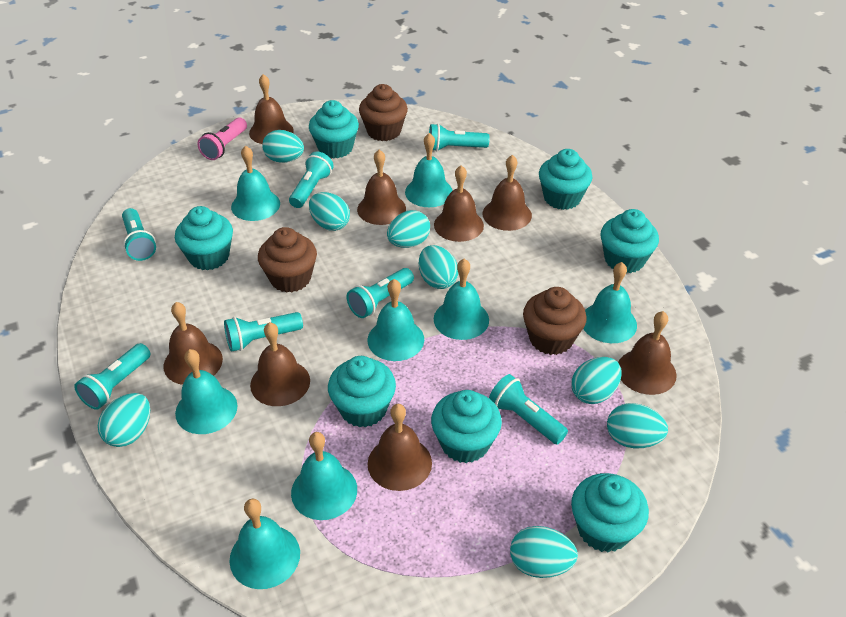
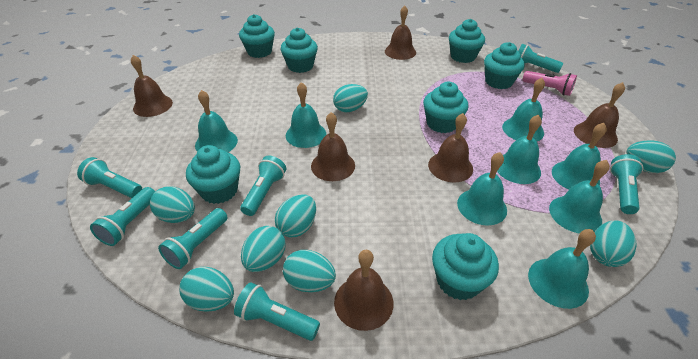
brown bell: 8 -> 6
brown cupcake: 3 -> 0

